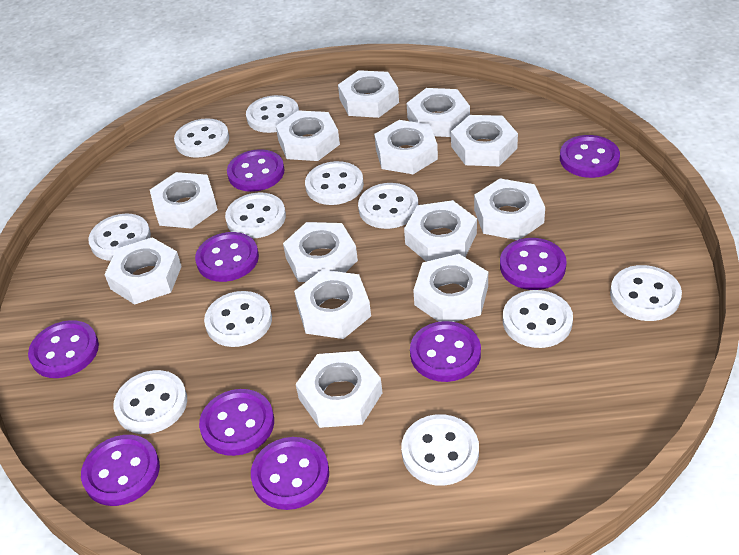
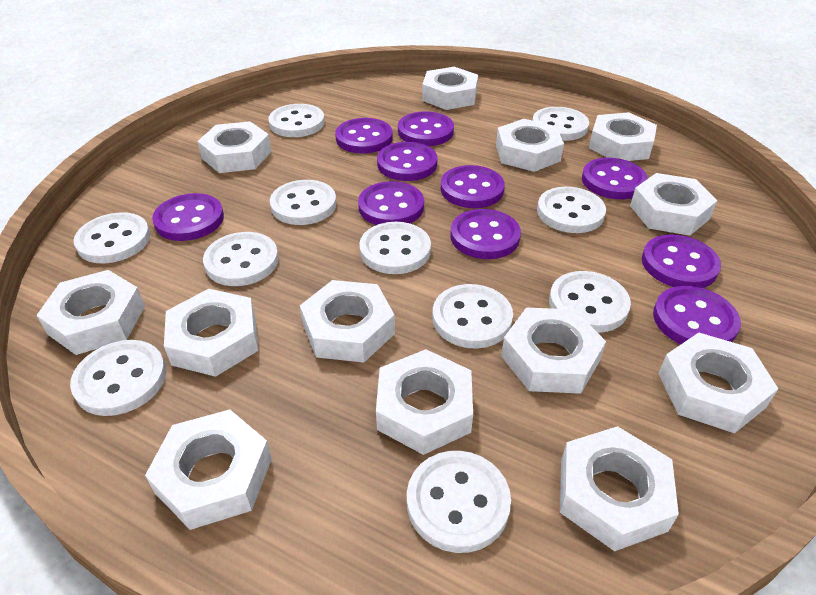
purple button: 9 -> 10

